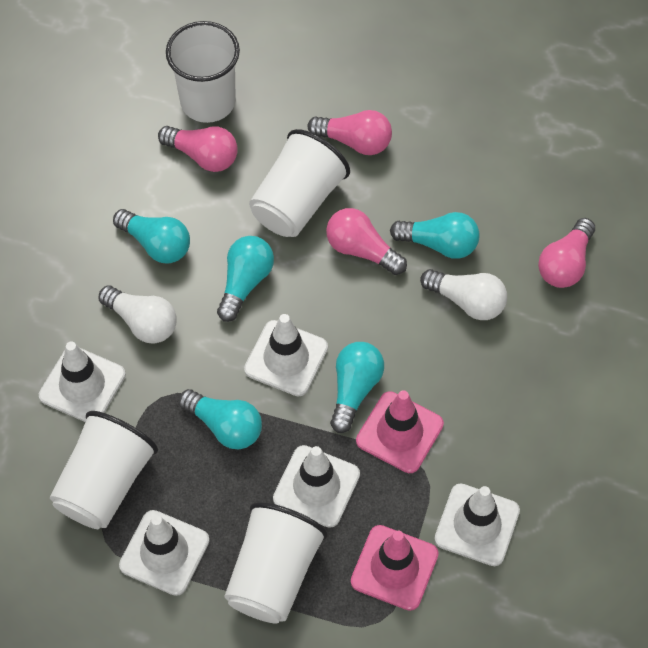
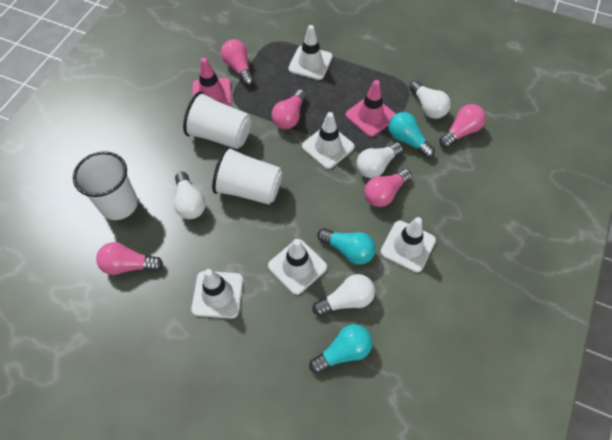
pink light bulb: 4 -> 5
turquoise light bulb: 5 -> 3
white cup: 4 -> 3
white light bulb: 2 -> 4

